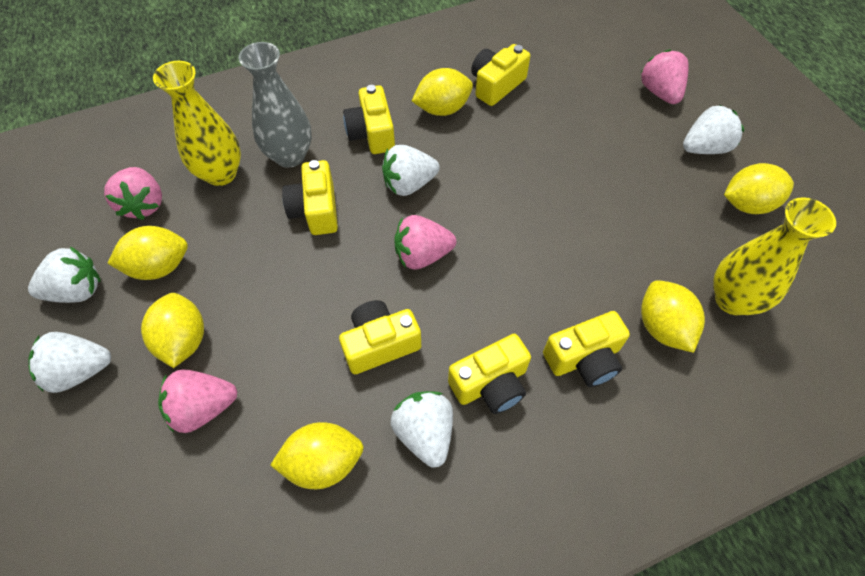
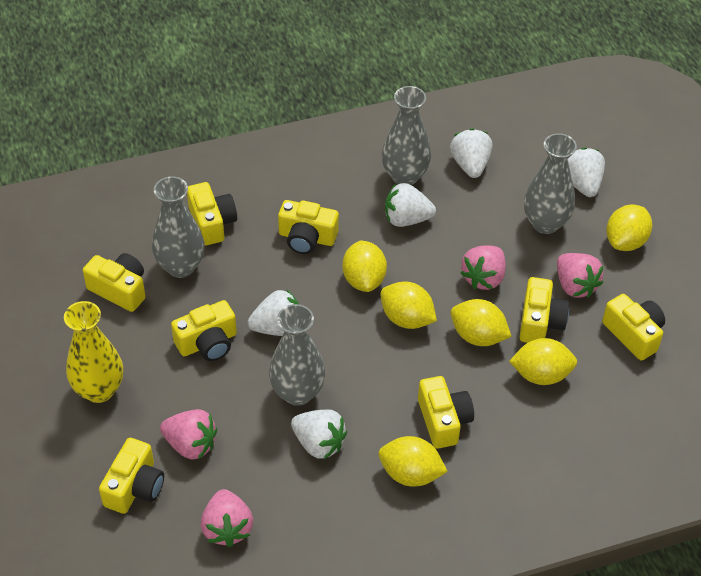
grey vase: 1 -> 4
yellow camera: 6 -> 8
yellow vase: 2 -> 1

